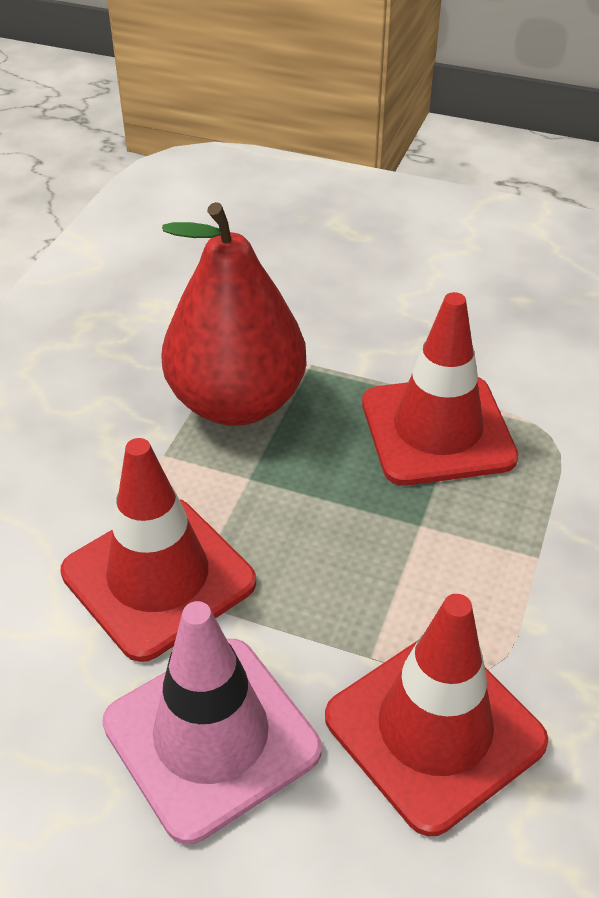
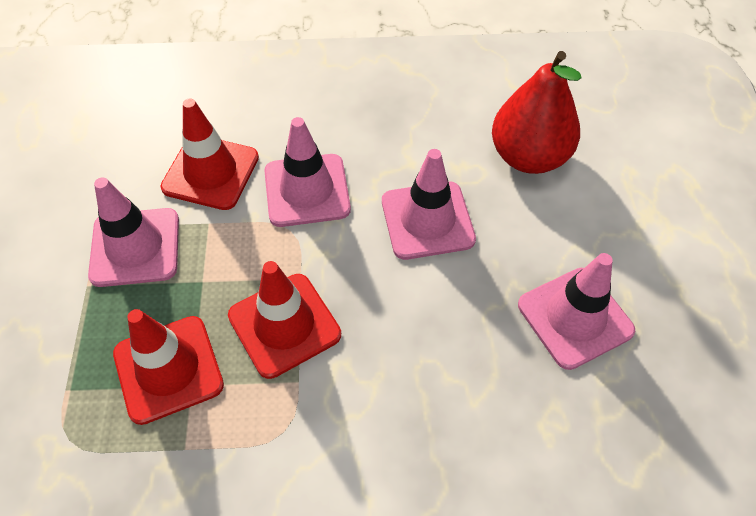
pink traffic cone: 1 -> 4

